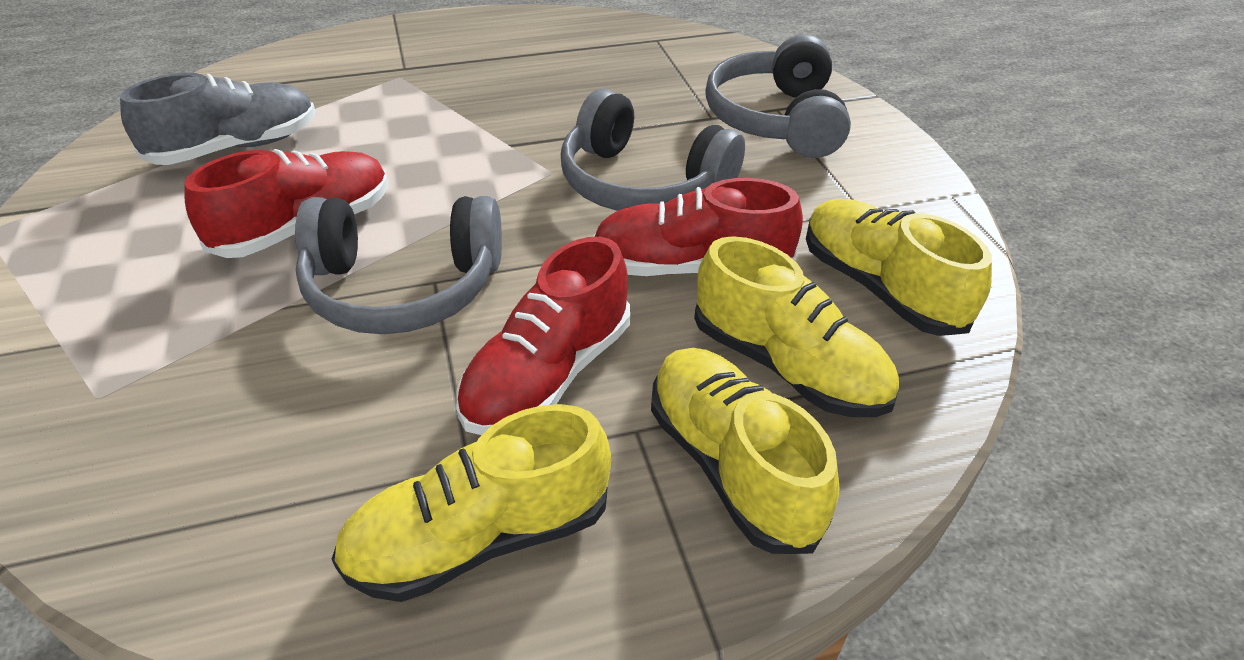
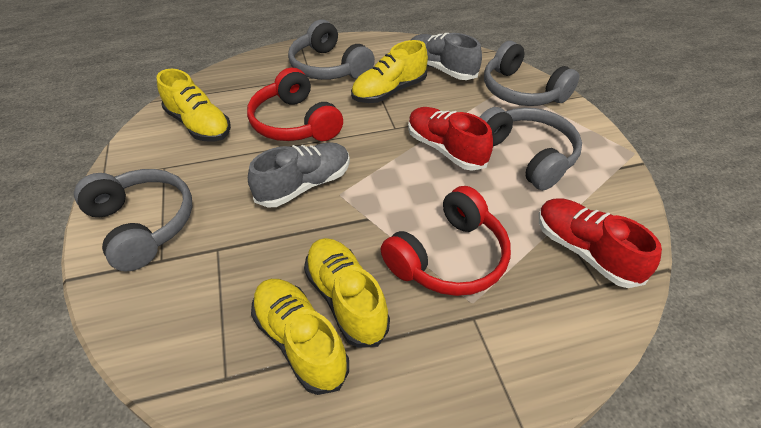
grey headphones: 3 -> 4
grey shoe: 1 -> 2
red headphones: 0 -> 2
red shoe: 3 -> 2

